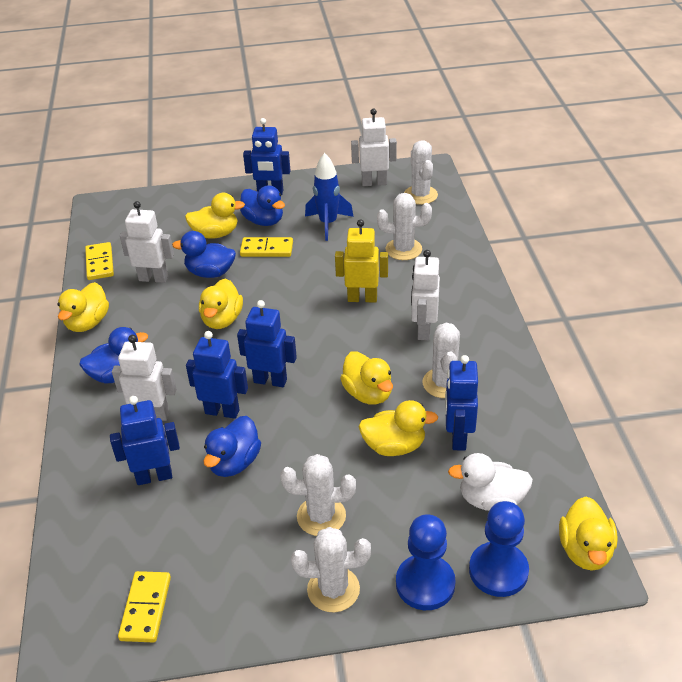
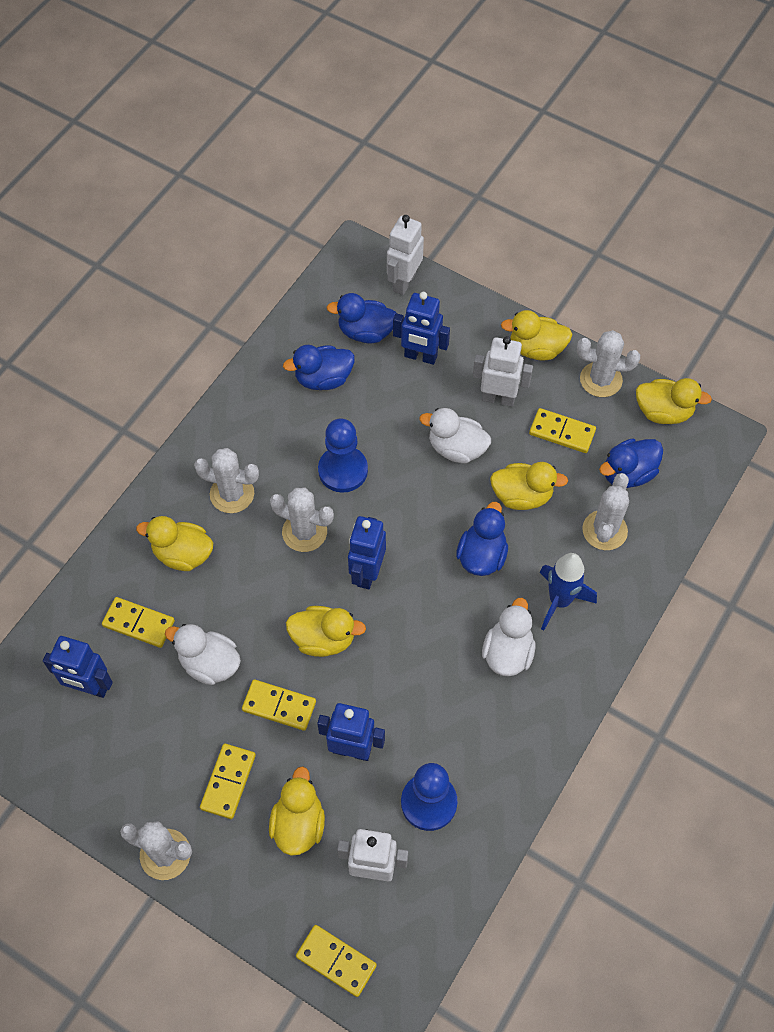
blue robot: 5 -> 4
white duck: 1 -> 3
white robot: 4 -> 3
yellow domino: 3 -> 5
yellow robot: 1 -> 0

